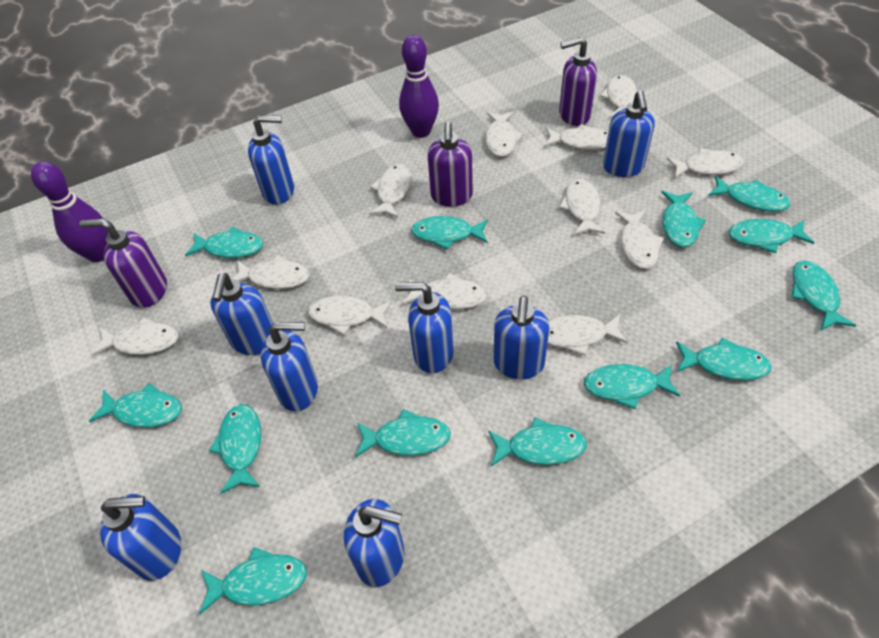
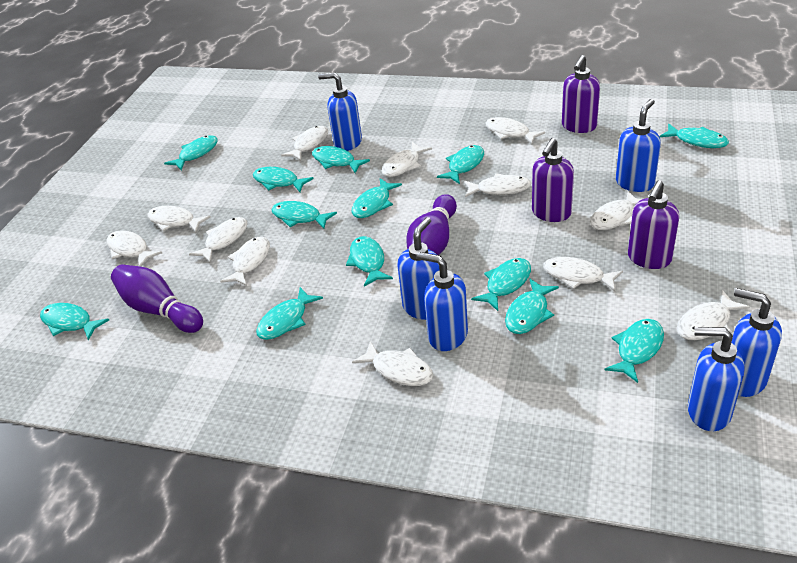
blue soap dispenser: 8 -> 6

